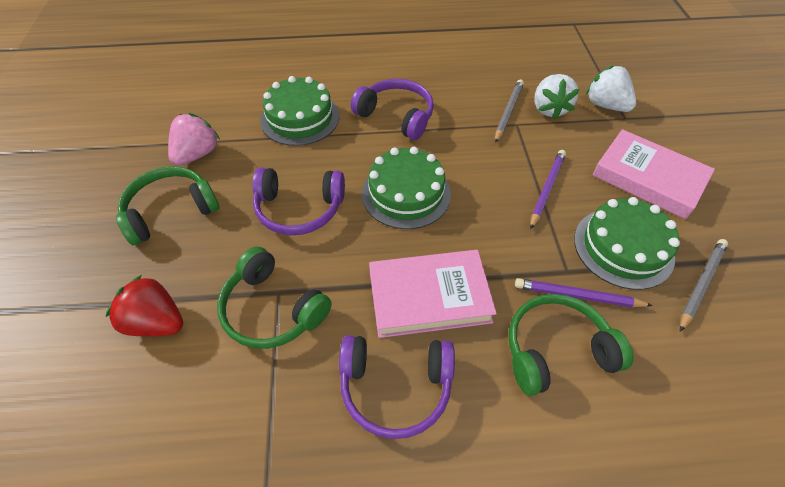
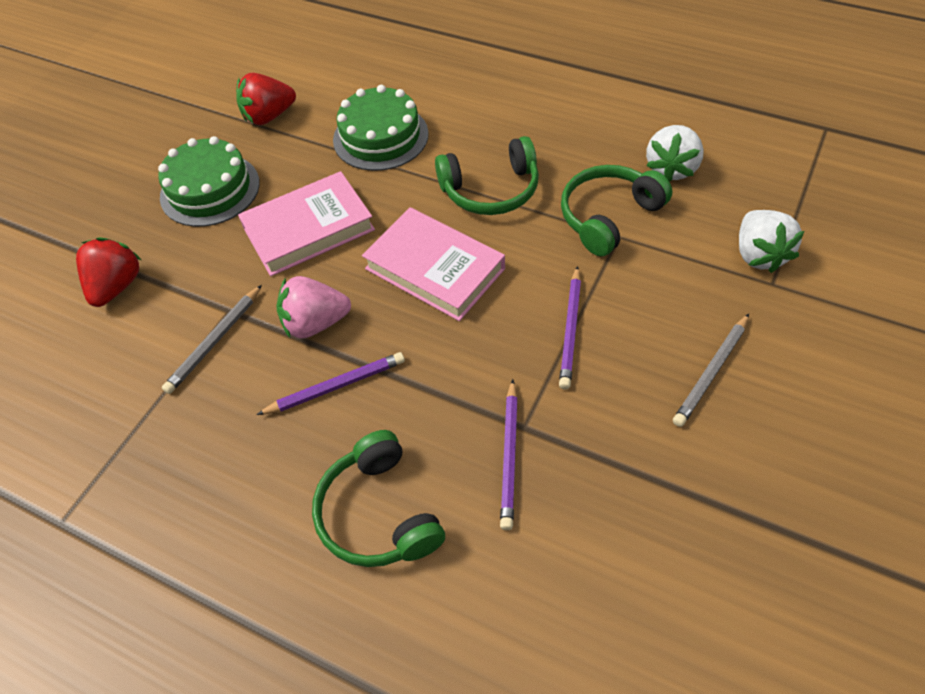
green cake: 3 -> 2
purple headphones: 3 -> 0
purple pencil: 2 -> 3
red strawberry: 1 -> 2

